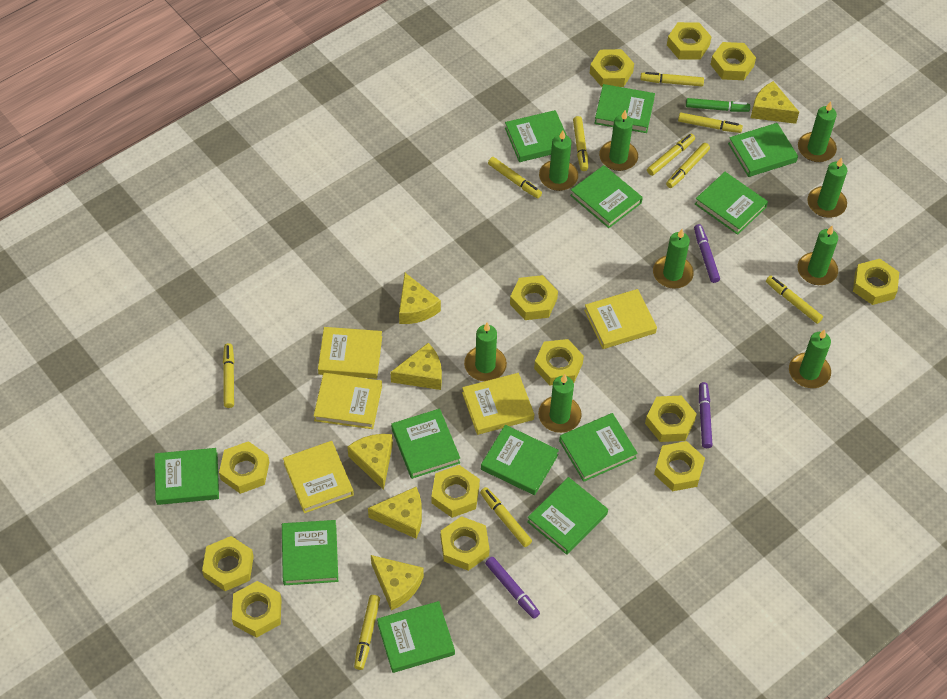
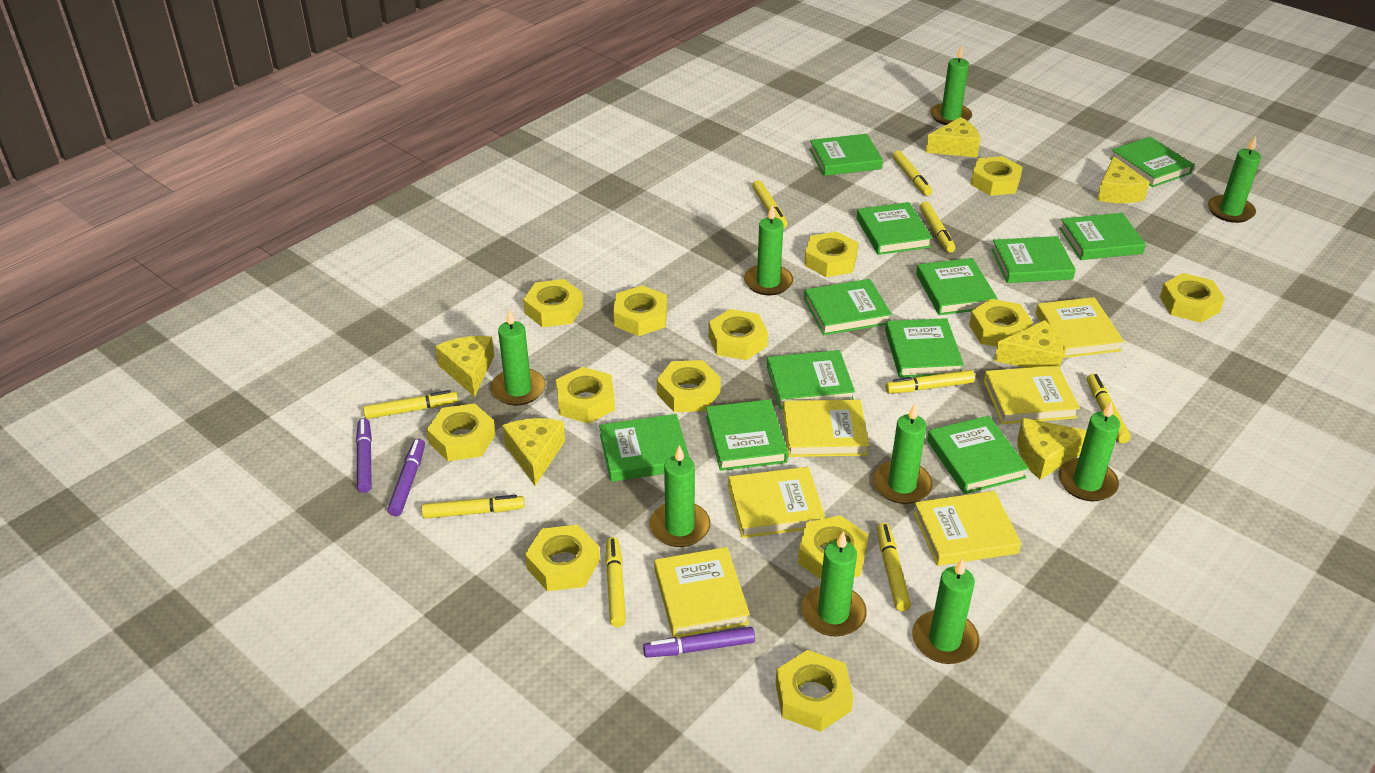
green marker: 1 -> 0
yellow book: 5 -> 6
yellow marker: 10 -> 9

